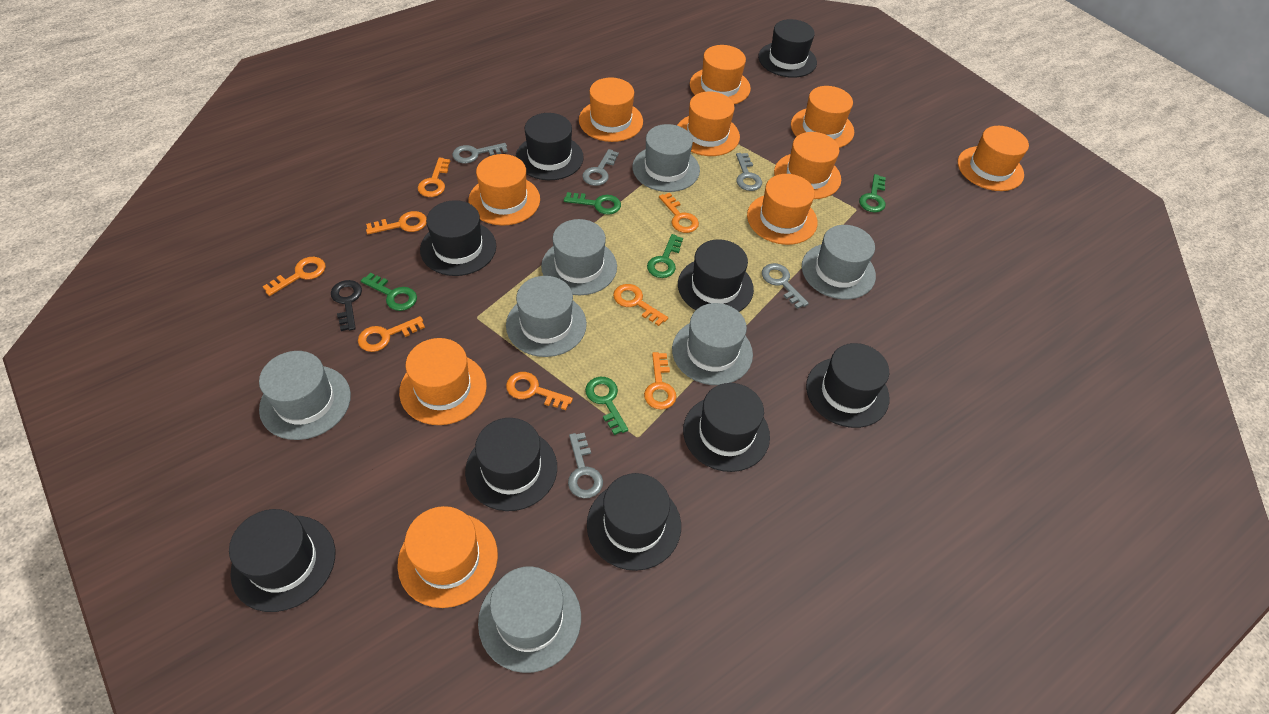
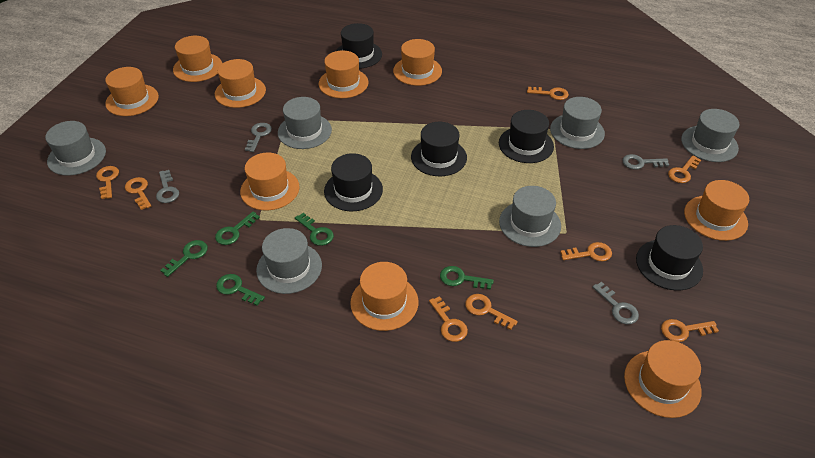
black hat: 9 -> 5
black key: 1 -> 0
grey hat: 7 -> 6
grey key: 5 -> 4
orange hat: 10 -> 9

